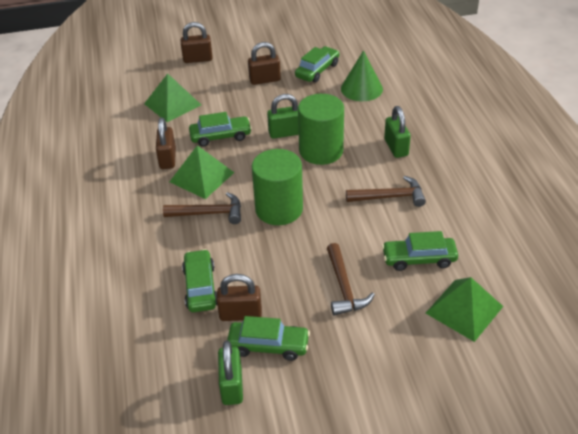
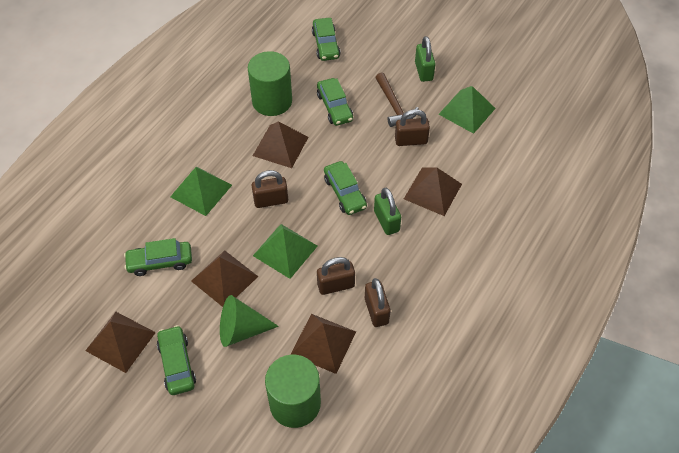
brown hammer: 3 -> 1
brown pyramid: 0 -> 5
green padlock: 3 -> 2

